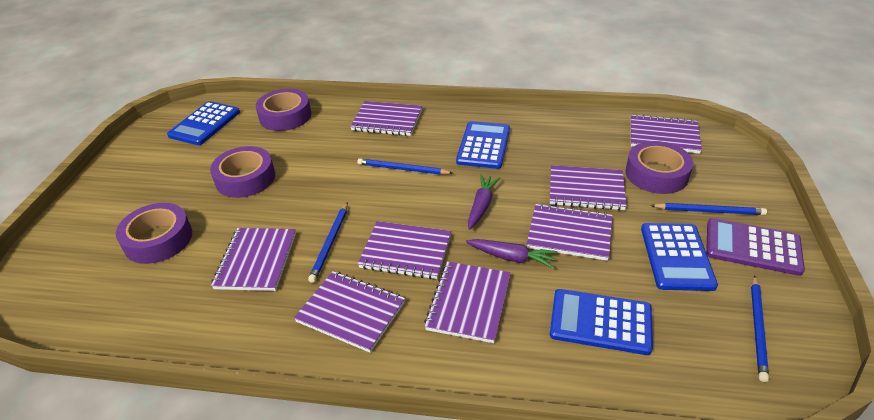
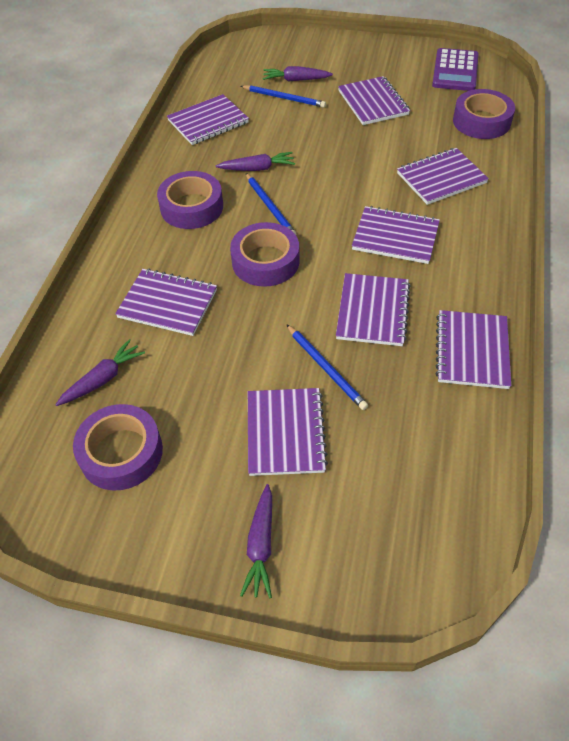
blue calculator: 4 -> 0
blue pencil: 4 -> 3
purple carrot: 2 -> 4

